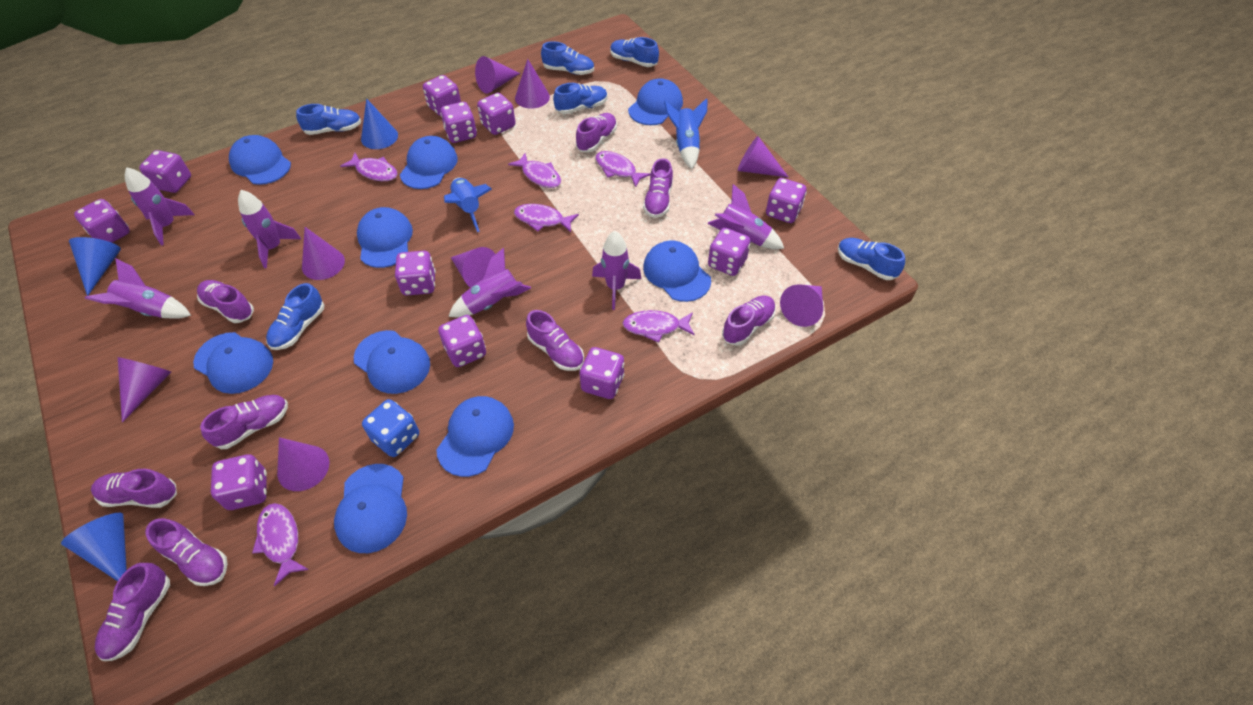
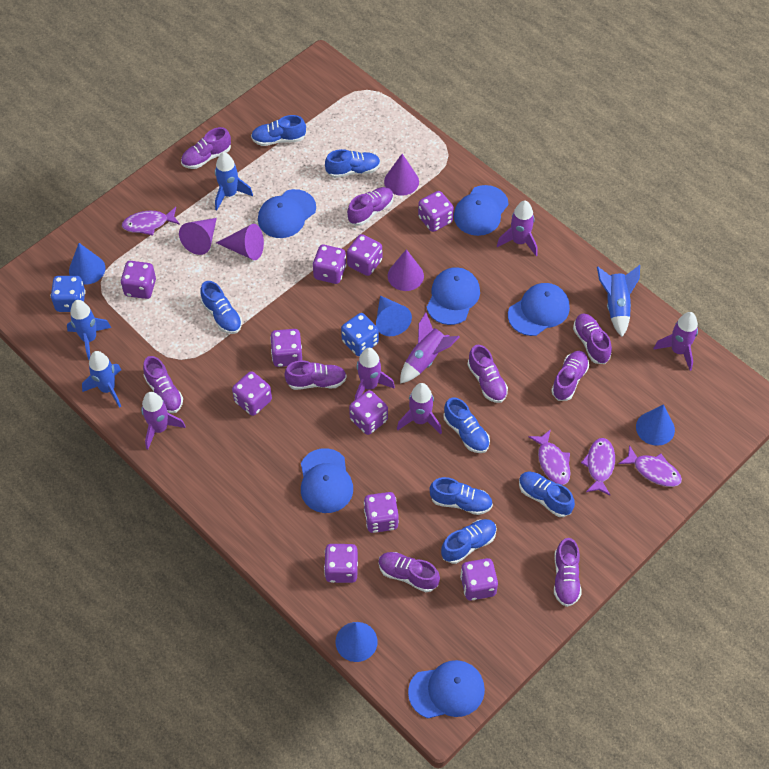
blue cap: 9 -> 6
blue cone: 3 -> 4
blue dice: 1 -> 2
blue rocket: 2 -> 4
blue shoe: 6 -> 7
purple cone: 8 -> 4
purple dice: 11 -> 10
purple fish: 6 -> 4

